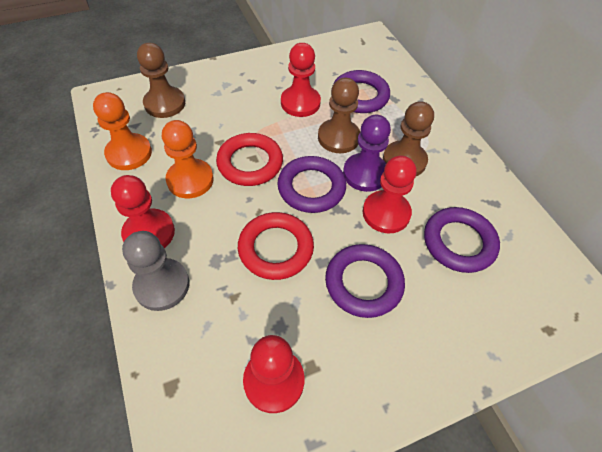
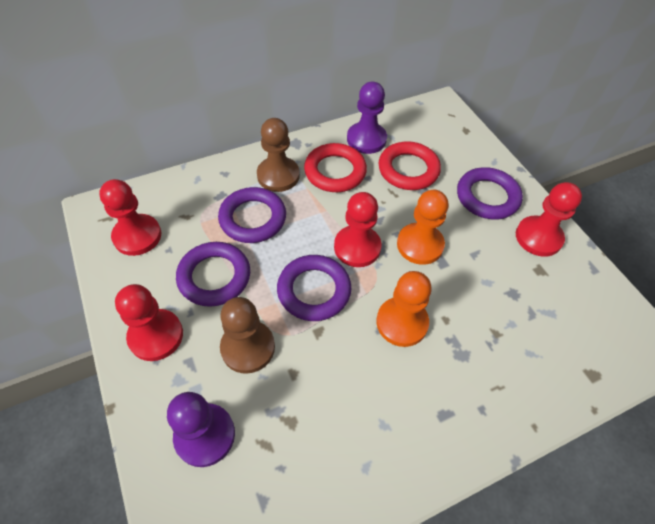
brown pawn: 3 -> 2
grey pawn: 1 -> 0
purple pawn: 1 -> 2

